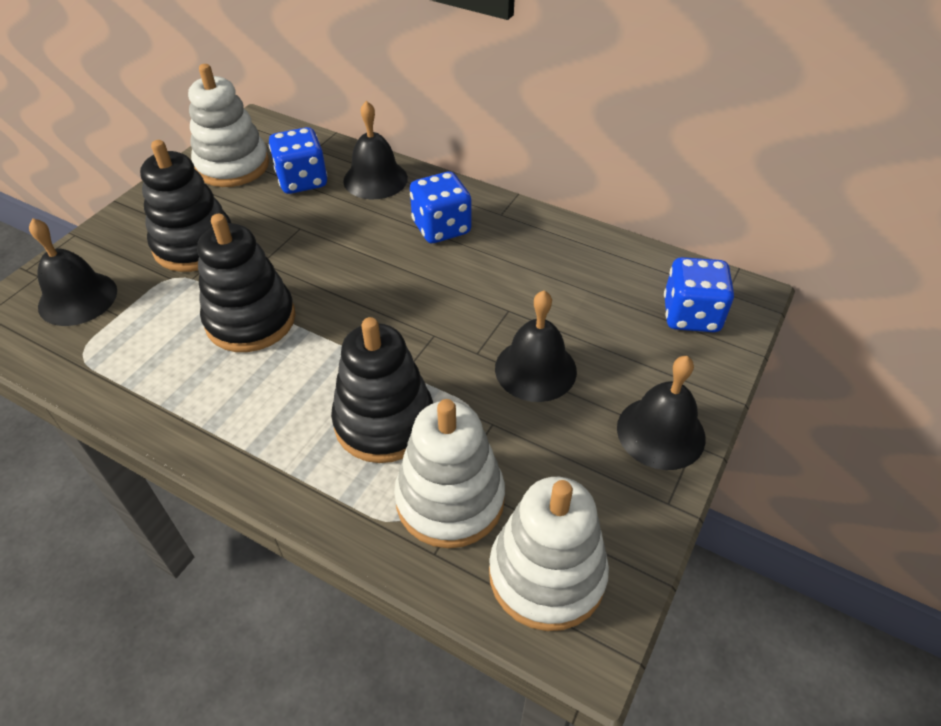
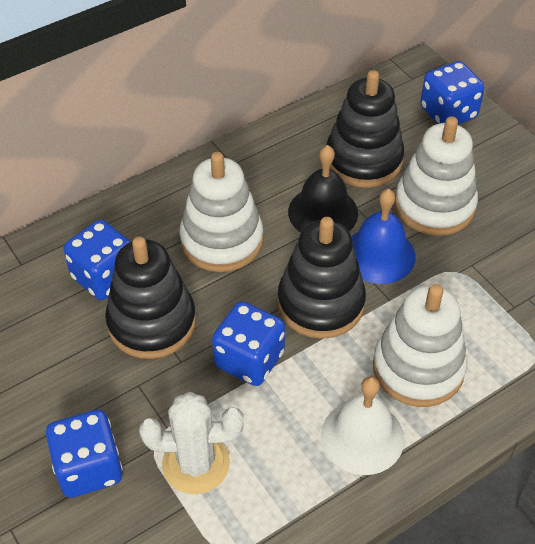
black bell: 4 -> 1
blue bell: 0 -> 1
blue dice: 3 -> 4
white bell: 0 -> 1
white cactus: 0 -> 1

